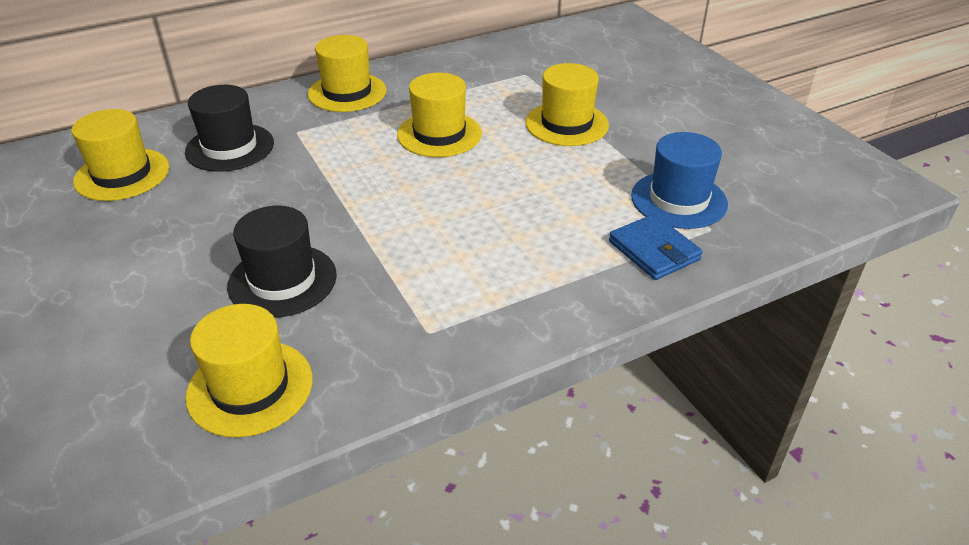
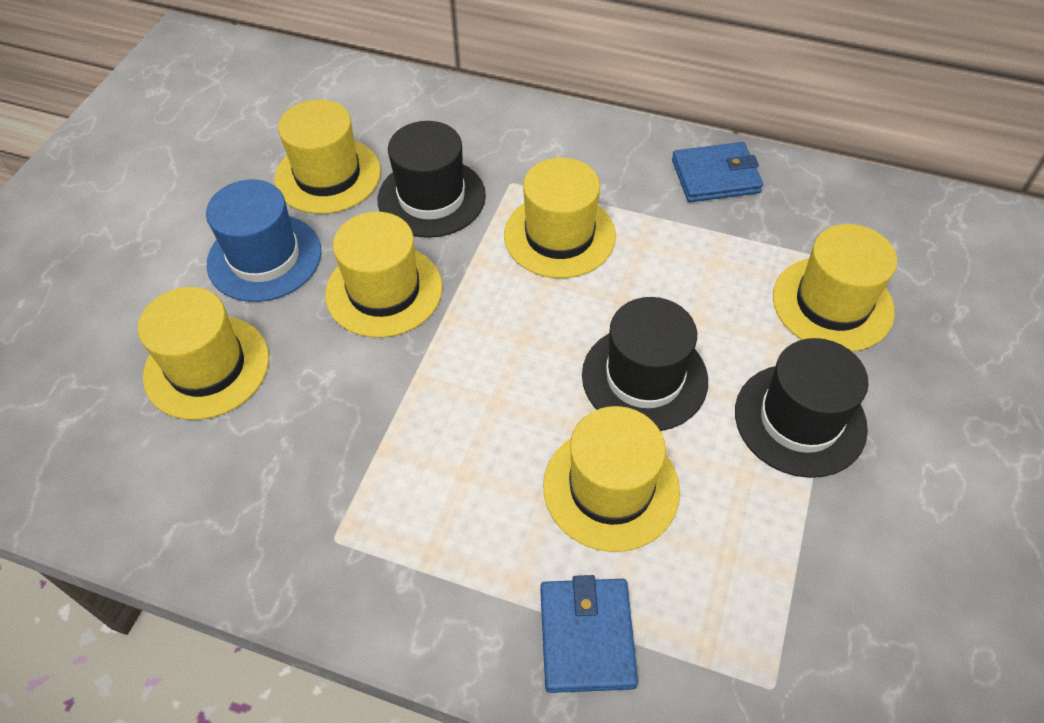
black hat: 2 -> 3
blue wallet: 1 -> 2
yellow hat: 5 -> 6

